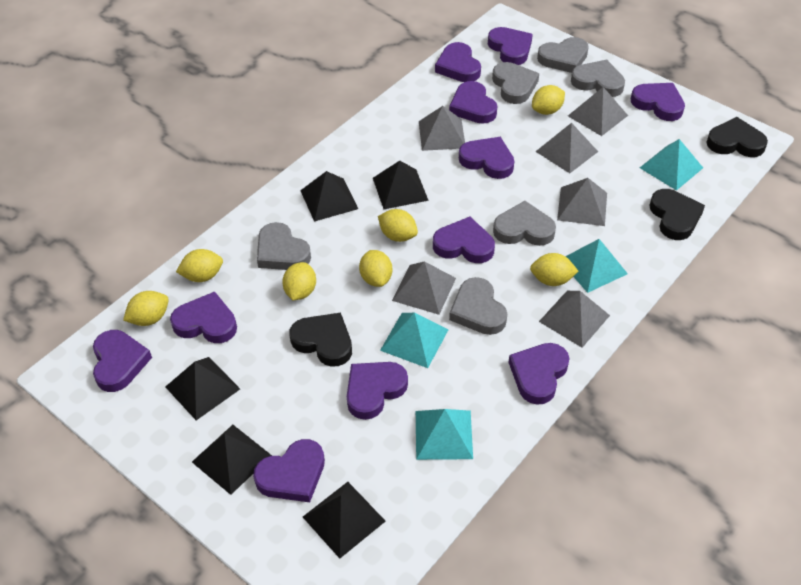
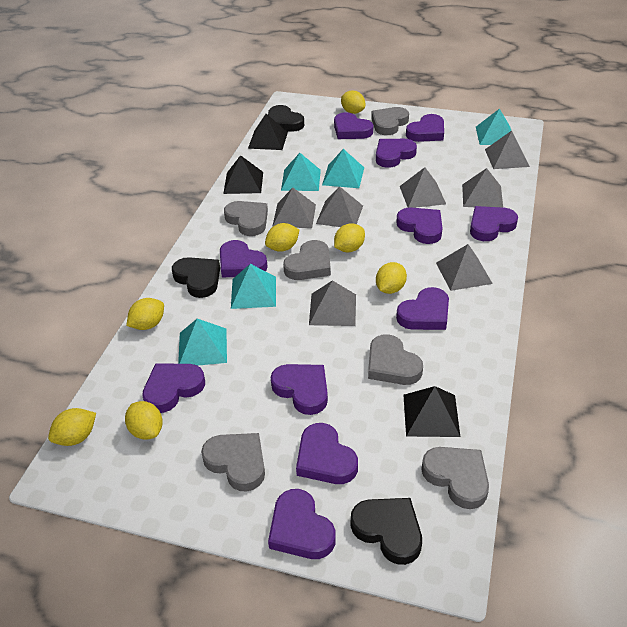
black pyramid: 5 -> 3
grey pyramid: 6 -> 7
turquoise pyramid: 4 -> 5

